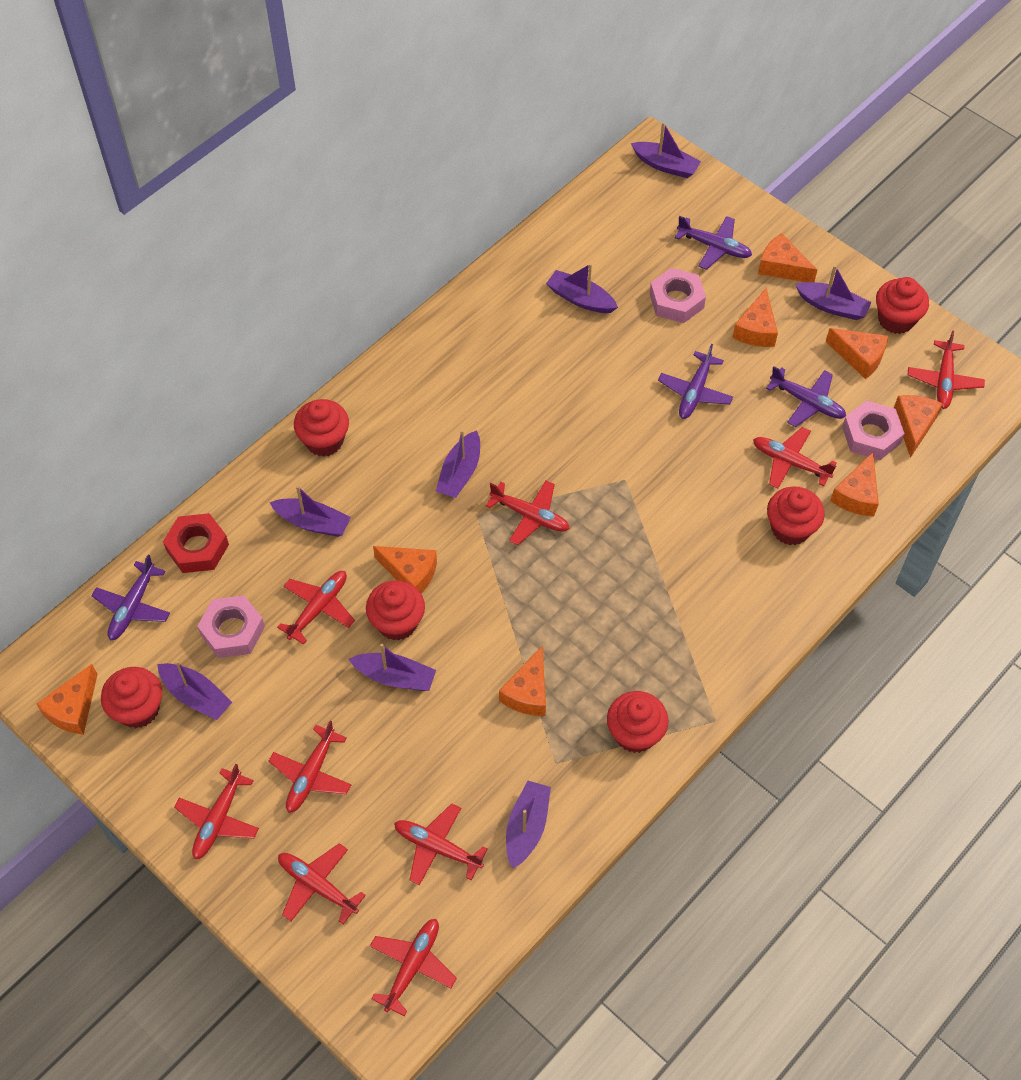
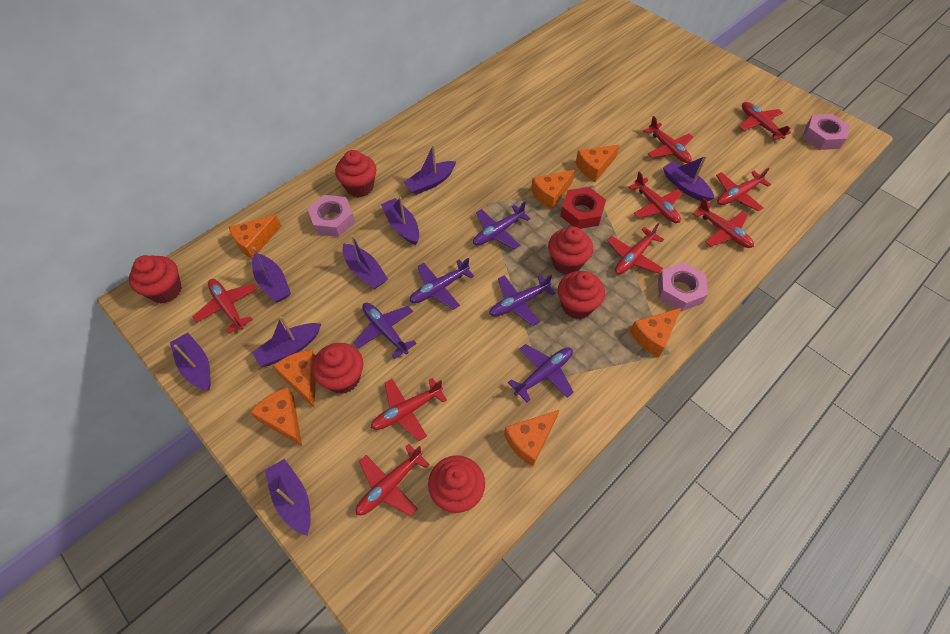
orange cheese: 8 -> 7
purple plane: 4 -> 5

